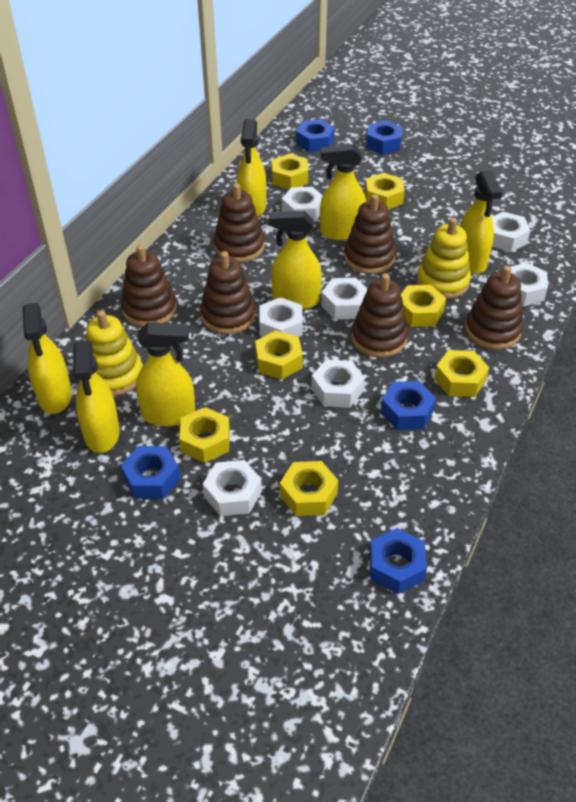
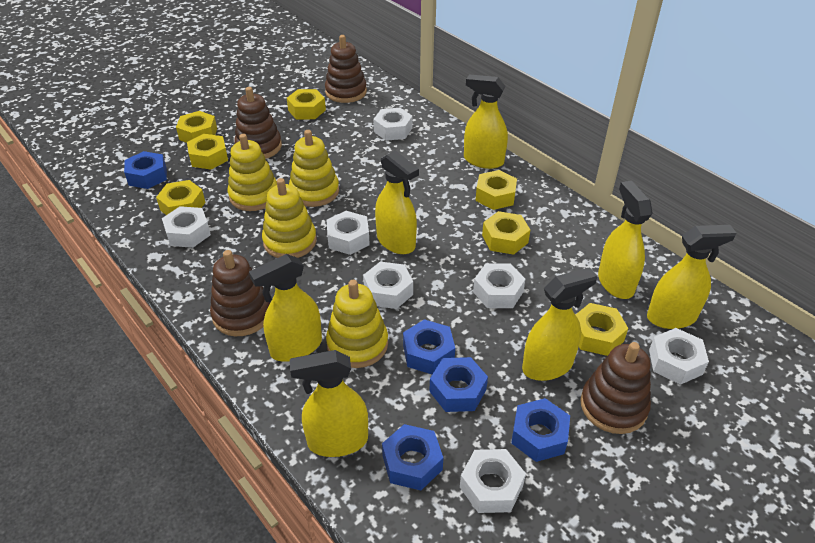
brown stacking toy: 6 -> 4
yellow stacking toy: 2 -> 4

